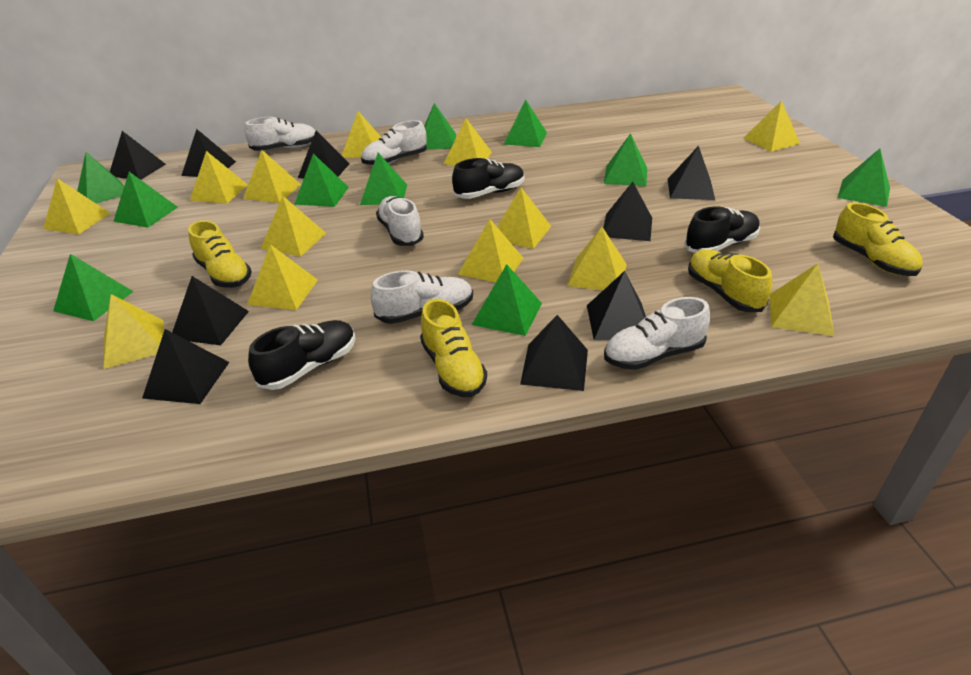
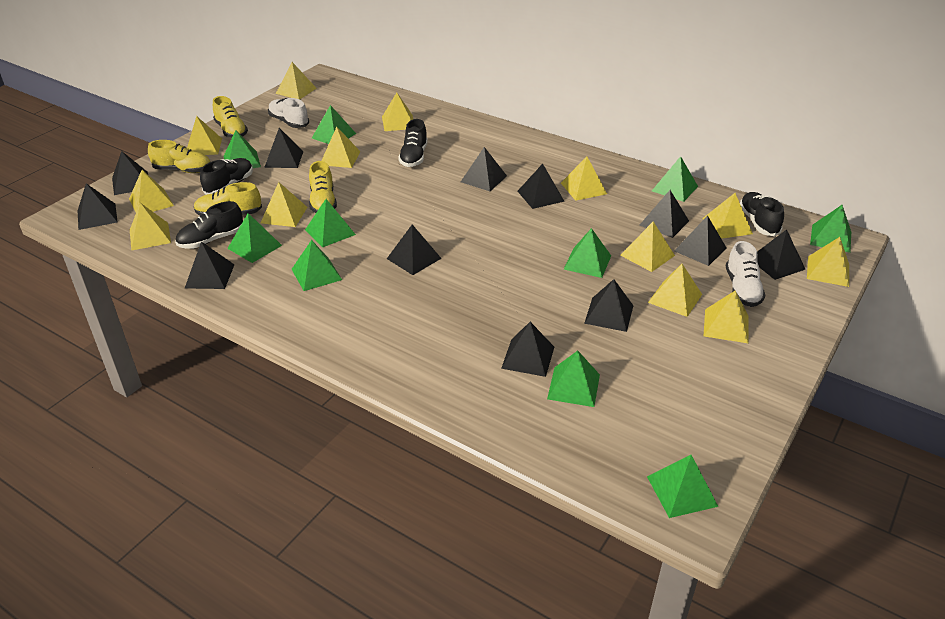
black pyramid: 9 -> 12
black shoe: 3 -> 4
white shoe: 5 -> 2

